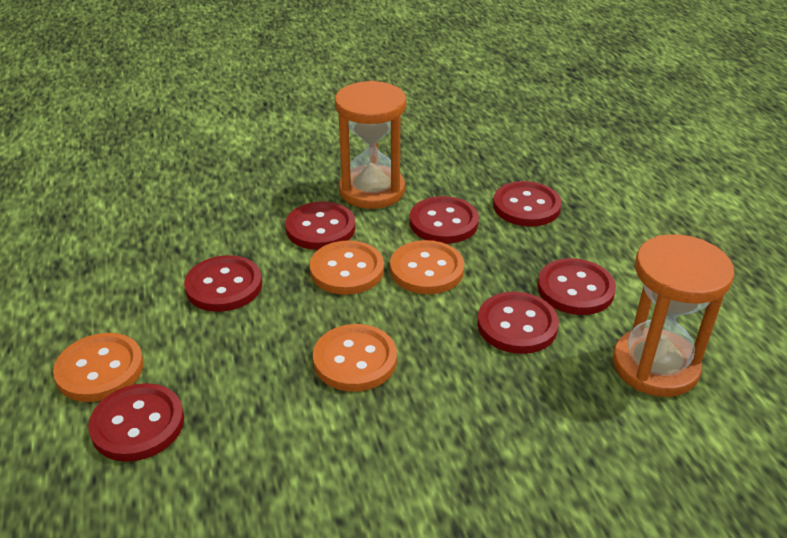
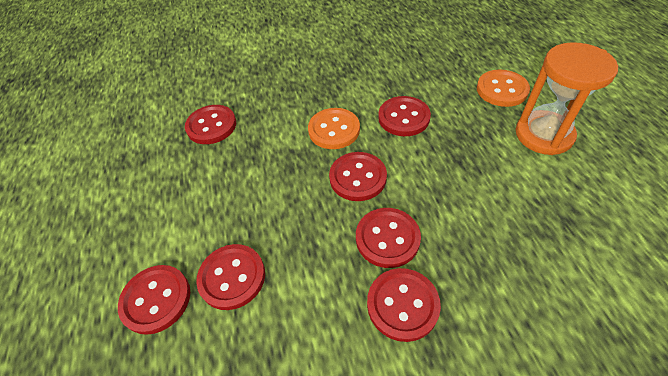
orange button: 4 -> 2
orange hourglass: 2 -> 1

